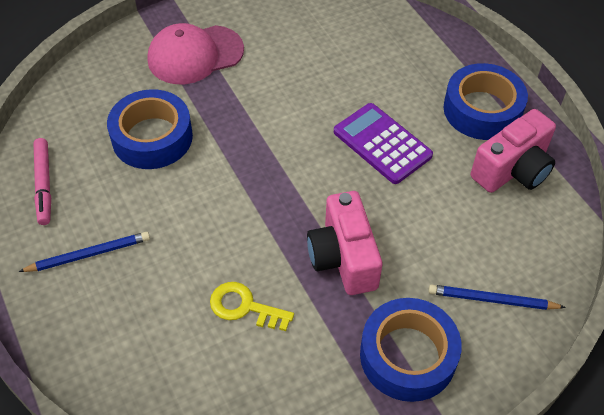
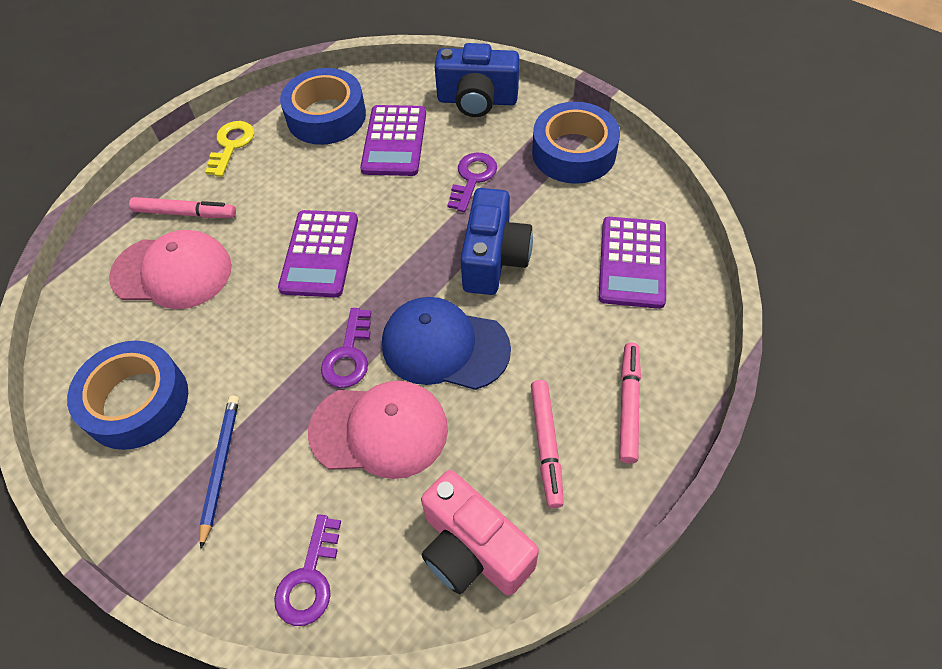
blue camera: 0 -> 2
blue cap: 0 -> 1
blue pencil: 2 -> 1
pink camera: 2 -> 1
pink cap: 1 -> 2
pink marker: 1 -> 3
purple calculator: 1 -> 3
purple key: 0 -> 3

